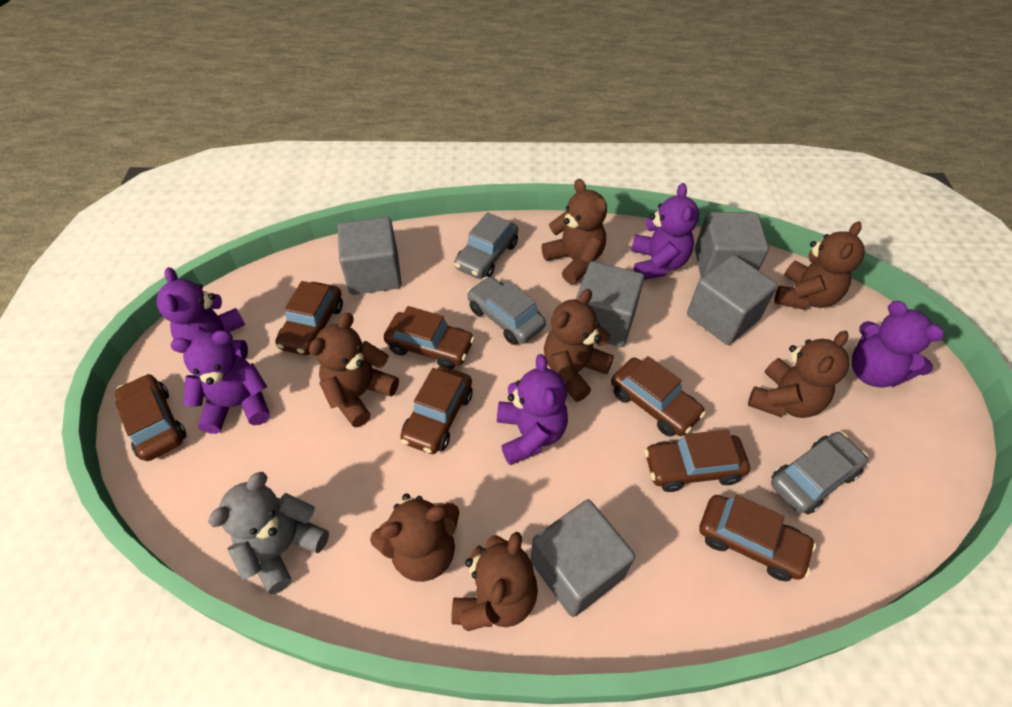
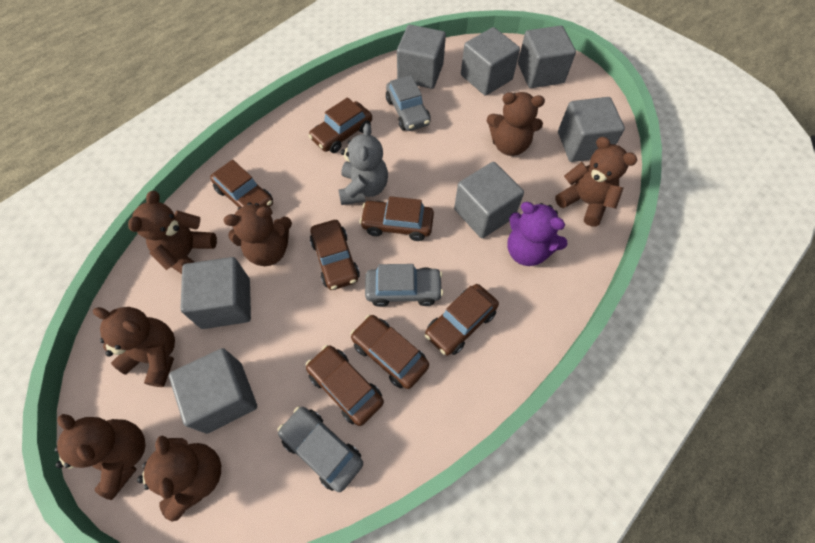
grey cube: 5 -> 7
purple teddy bear: 5 -> 1

